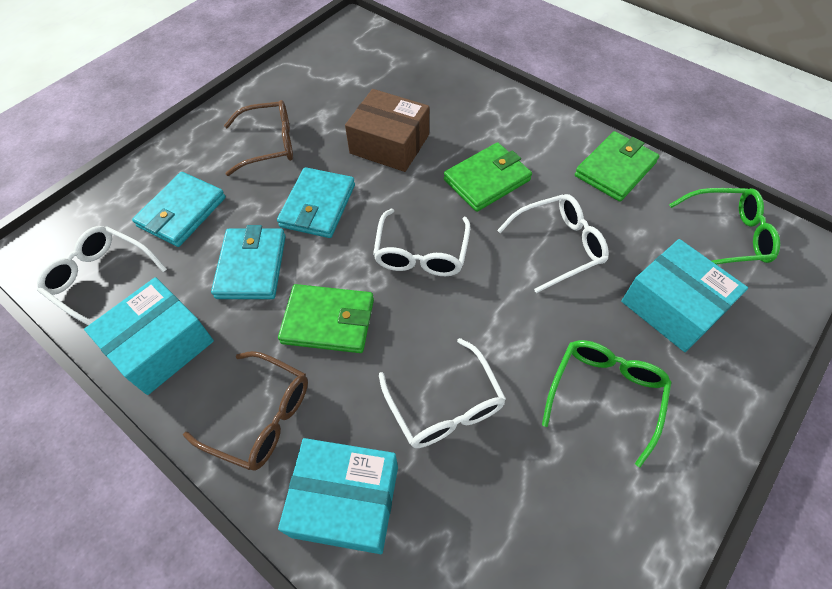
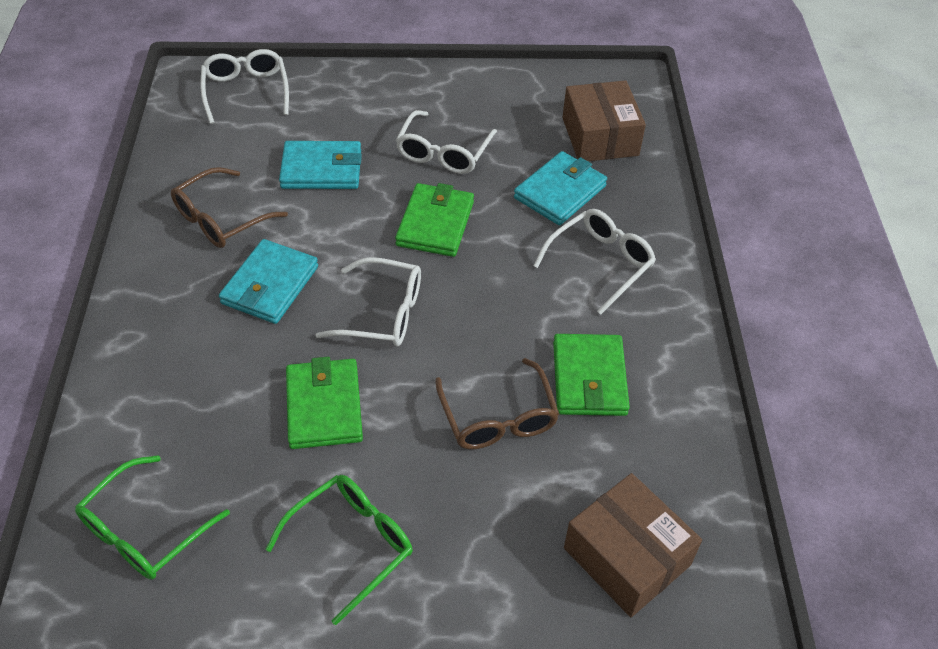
brown box: 1 -> 2
turquoise box: 3 -> 0

